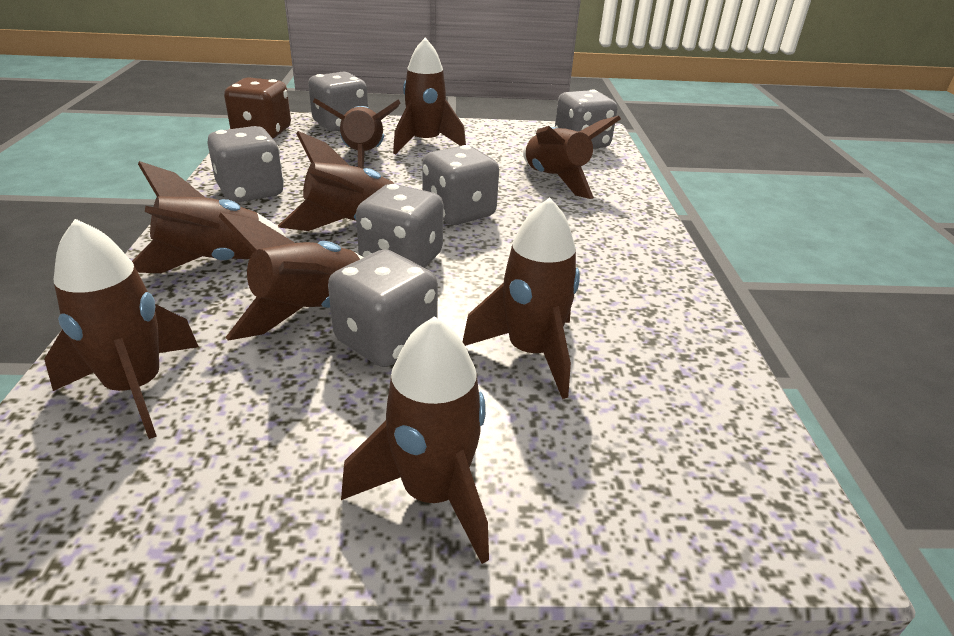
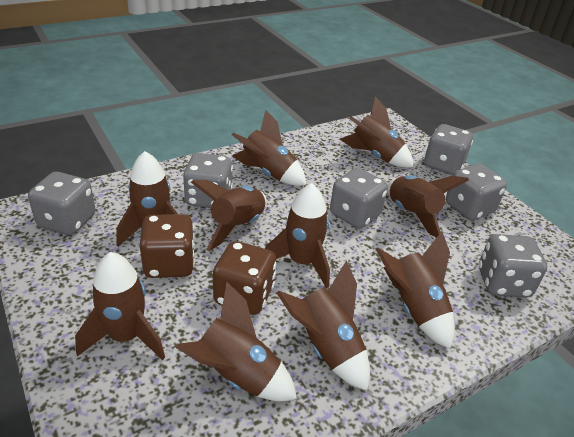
brown dice: 1 -> 2
brown rocket: 9 -> 10

